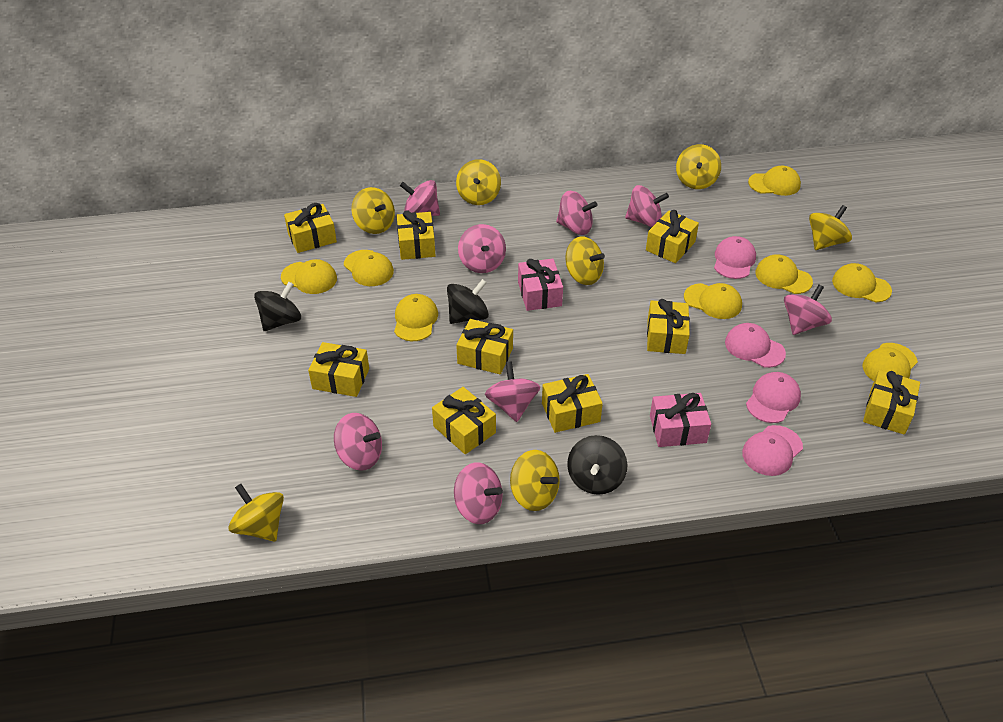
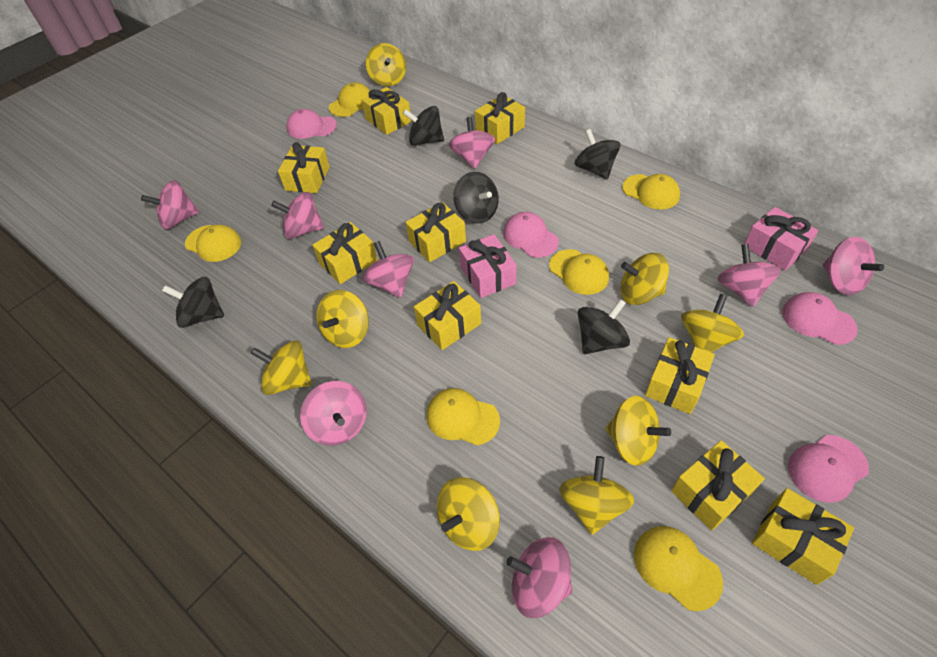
black spinning top: 3 -> 5
yellow cap: 8 -> 6
yellow spinning top: 7 -> 8

